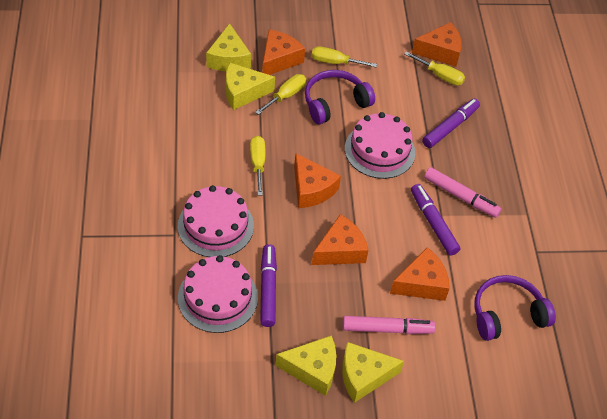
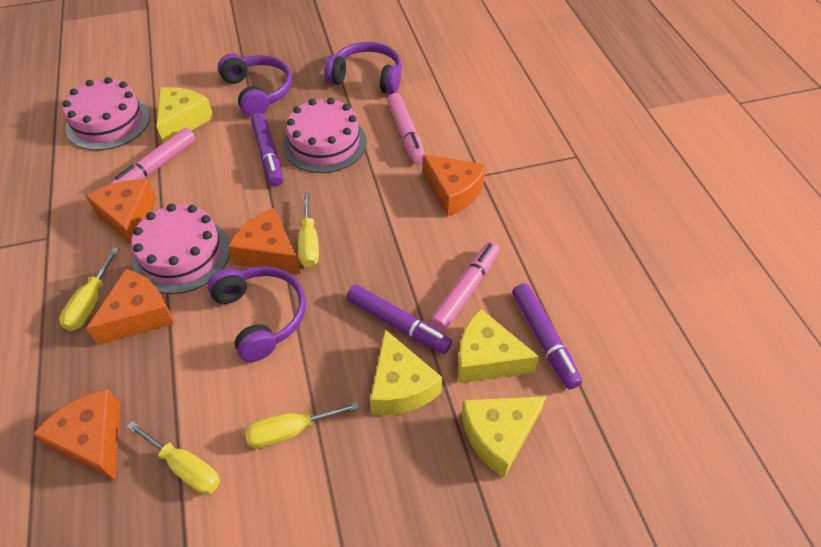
pink marker: 2 -> 3
purple headphones: 2 -> 3

